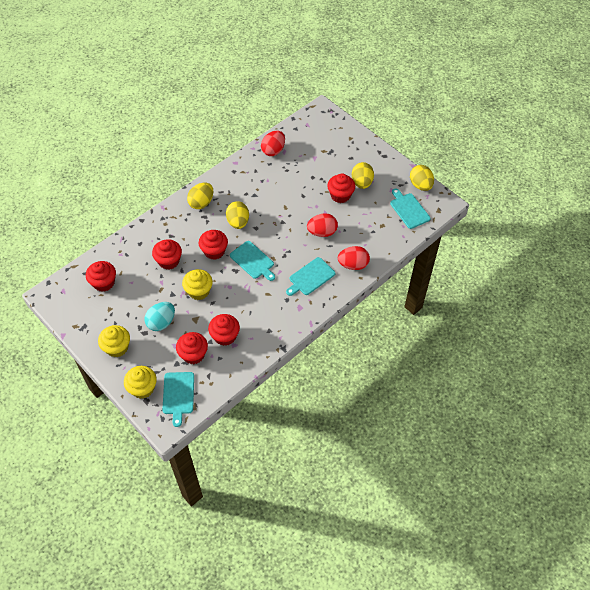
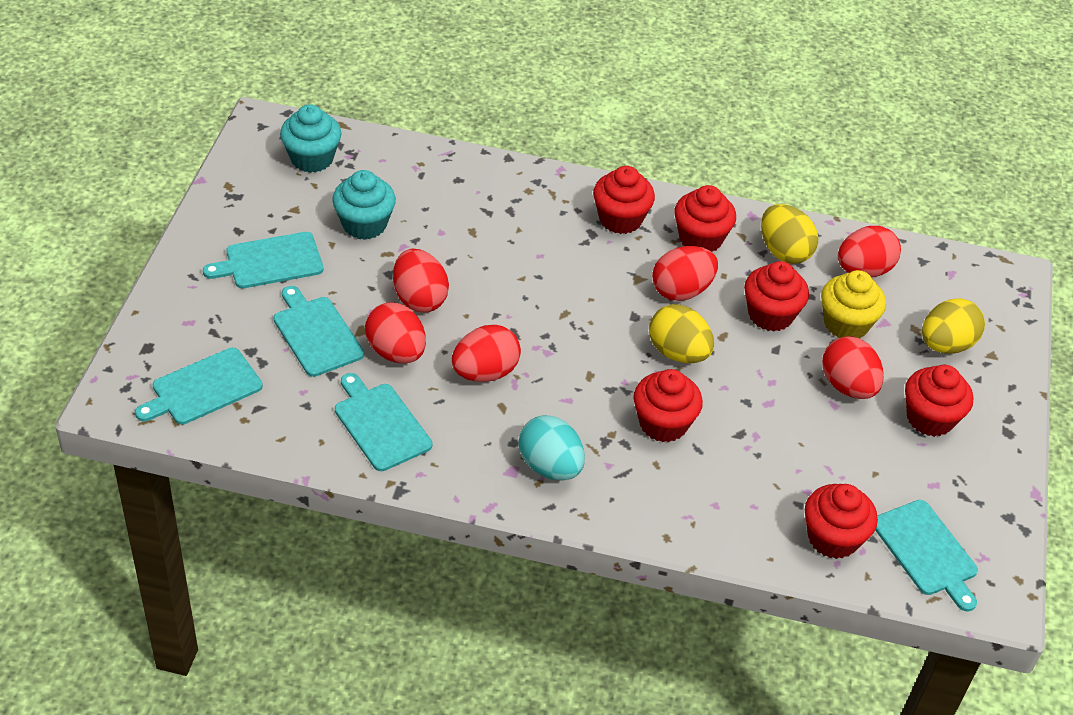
red egg: 3 -> 6
turquoise cupcake: 0 -> 2
turquoise cutting board: 4 -> 5
yellow cupcake: 3 -> 1
yellow egg: 4 -> 3

